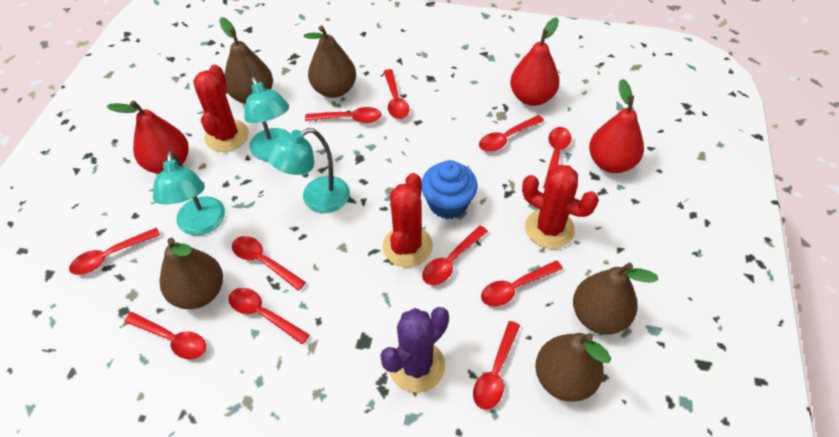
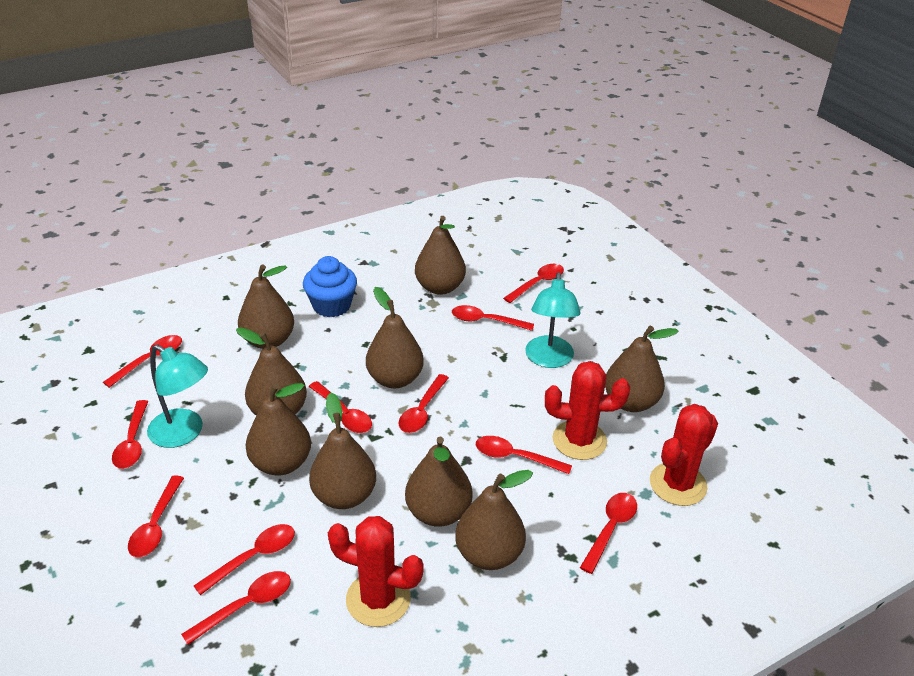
brown pear: 5 -> 9
purple cactus: 1 -> 0
red pear: 3 -> 0
turquoise lamp: 3 -> 2

